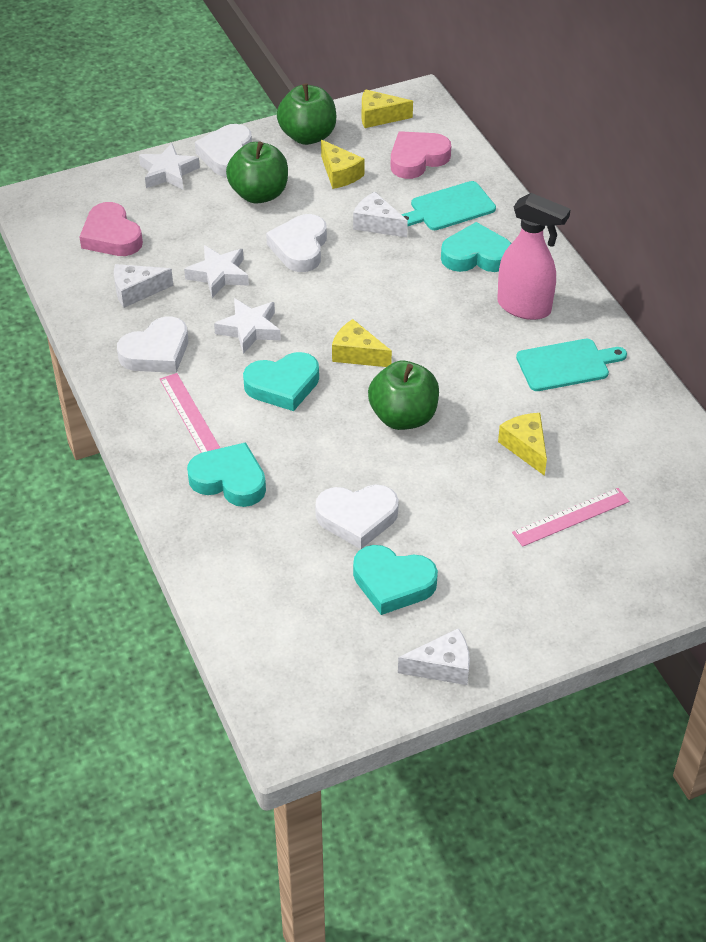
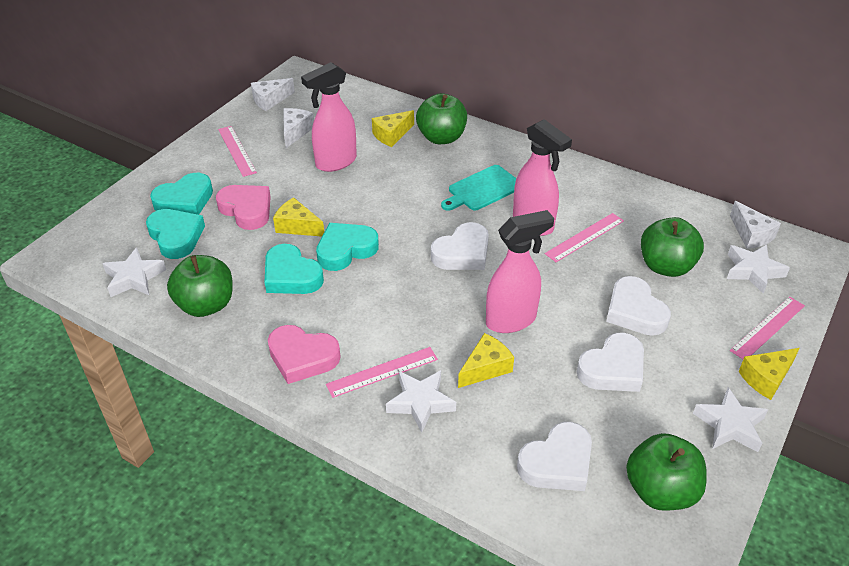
green apple: 3 -> 4
pink ruler: 2 -> 4
pink spray bottle: 1 -> 3
turquoise cutting board: 2 -> 1
white star: 3 -> 4

